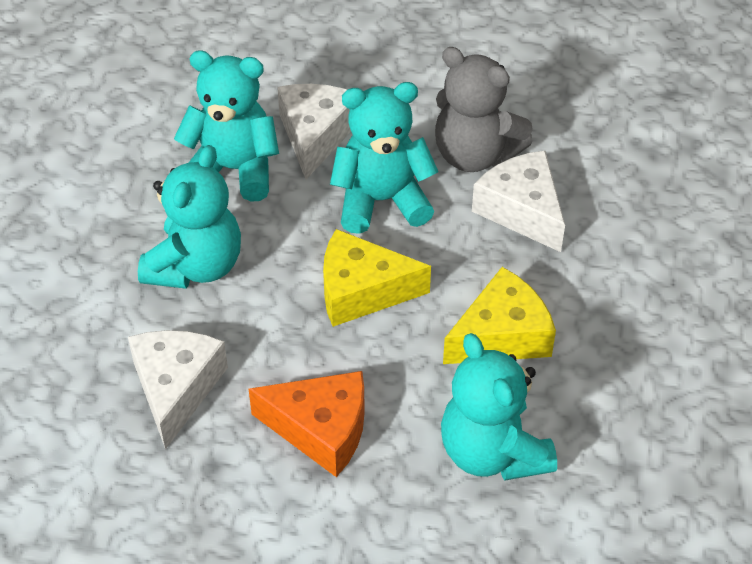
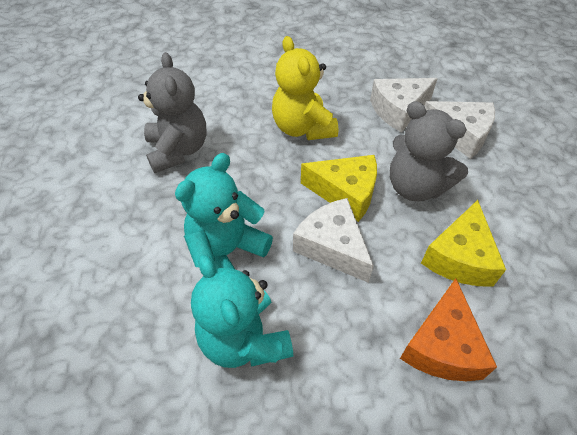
grey teddy bear: 1 -> 2
turquoise teddy bear: 4 -> 2
yellow teddy bear: 0 -> 1

